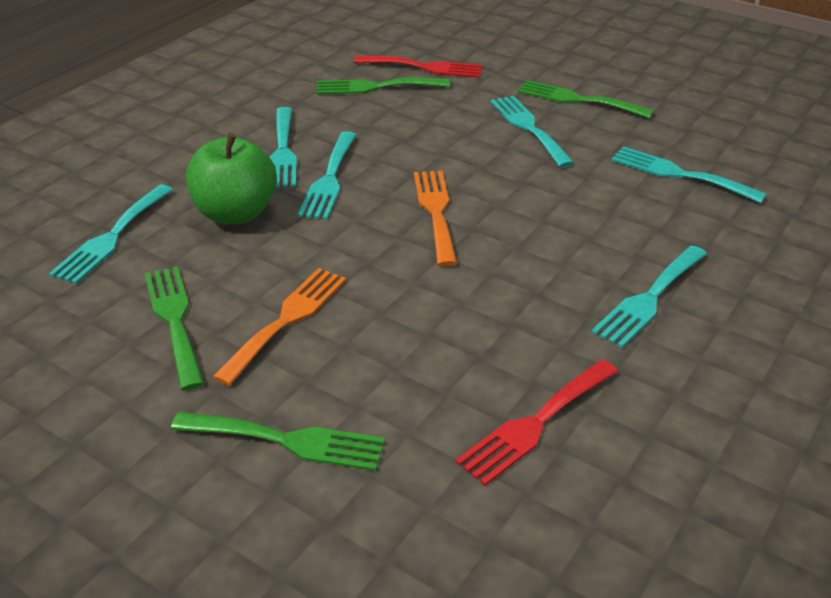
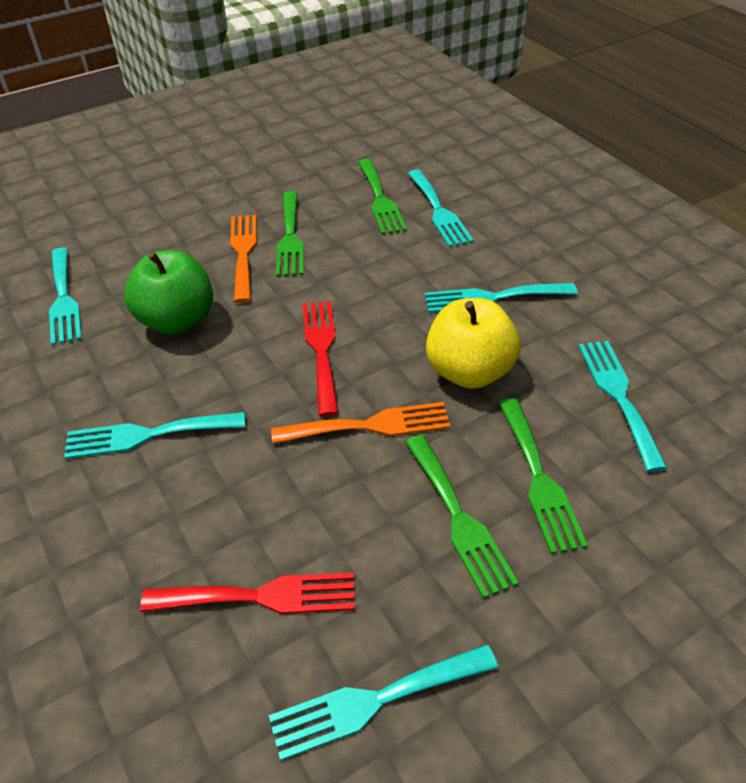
yellow apple: 0 -> 1

